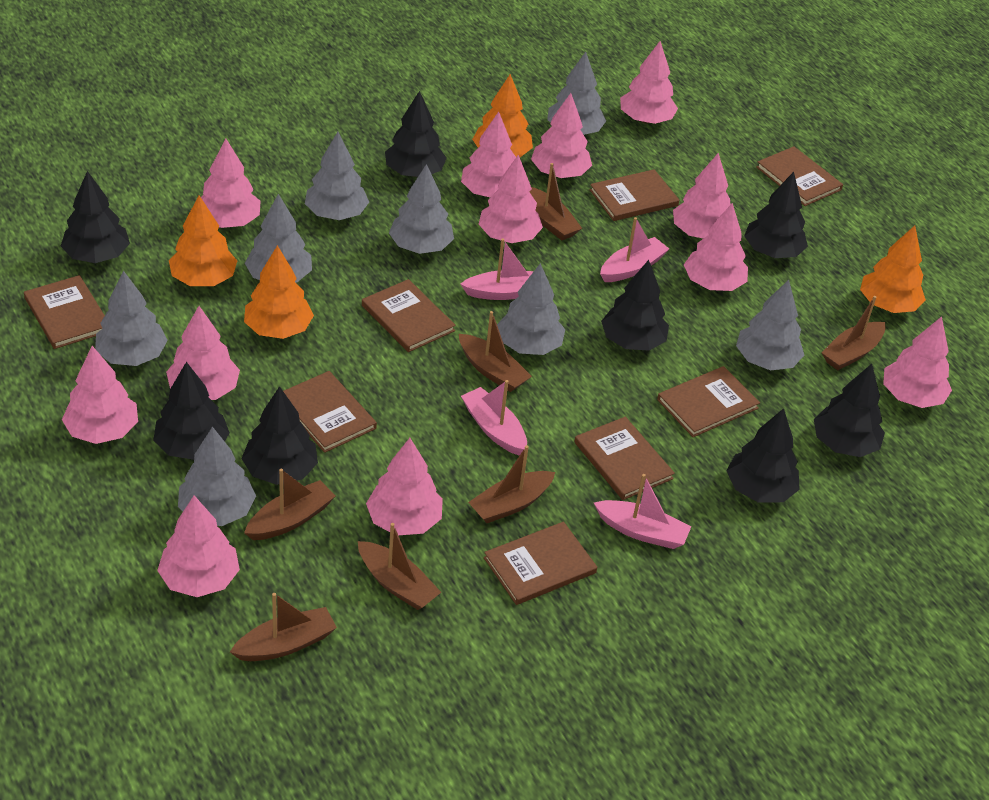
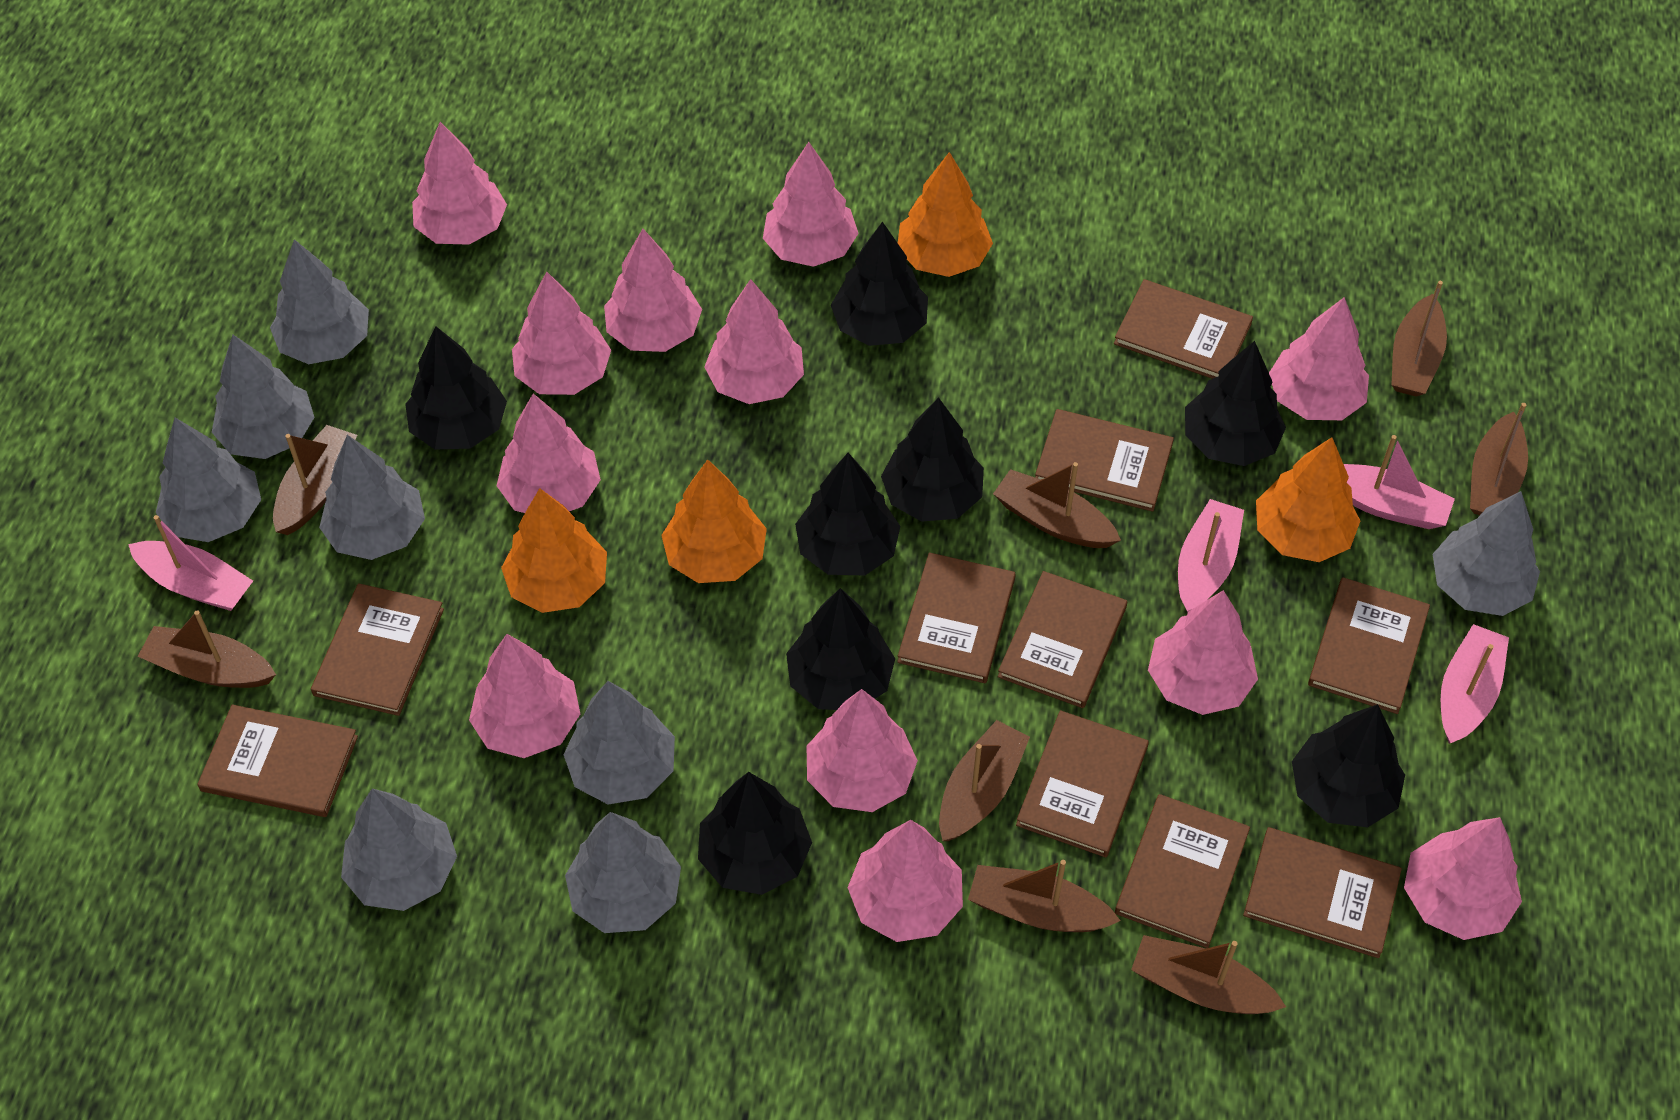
brown boat: 7 -> 8
brown book: 8 -> 10

